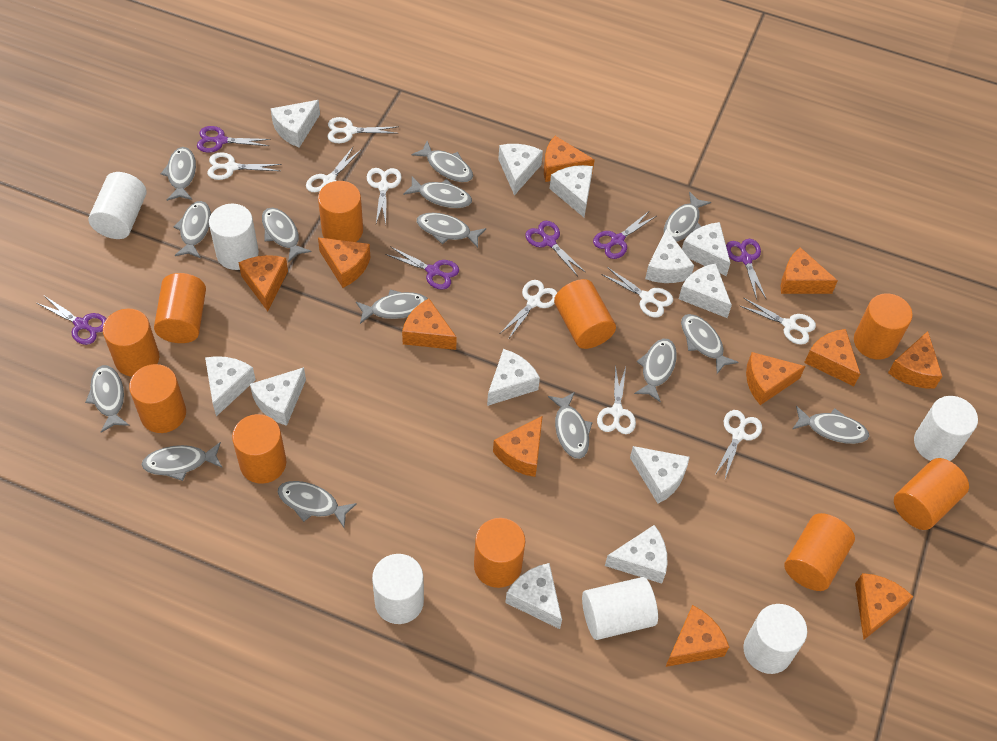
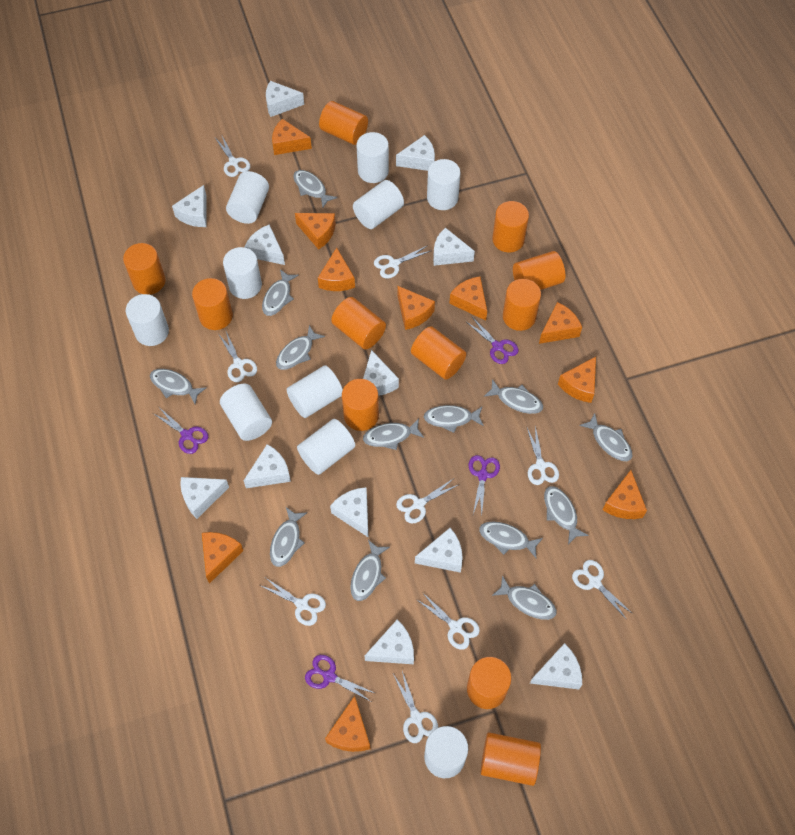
grey fish: 15 -> 13
orange cheese: 11 -> 10
orange cylinder: 10 -> 11
purple scissors: 6 -> 4
white cylinder: 6 -> 10

